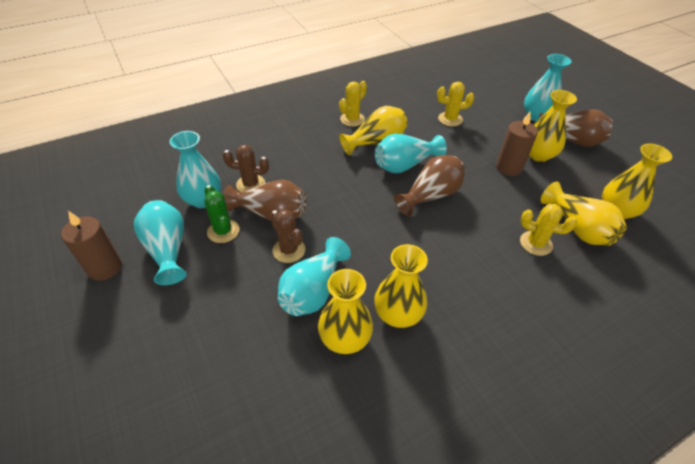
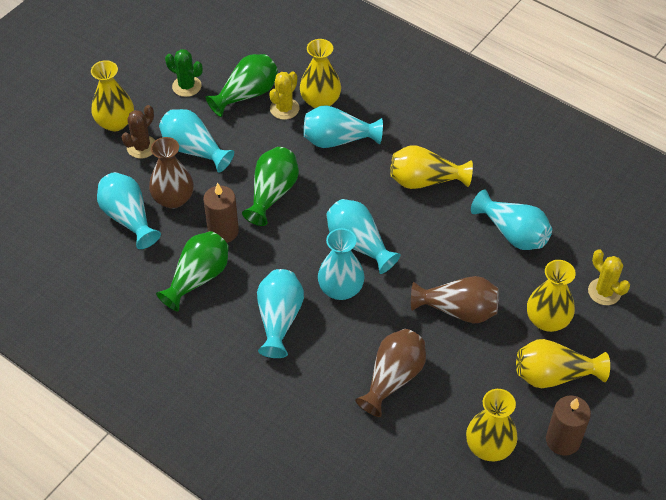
brown cactus: 2 -> 1
green vase: 0 -> 3
turquoise vase: 5 -> 7
yellow cactus: 3 -> 2

